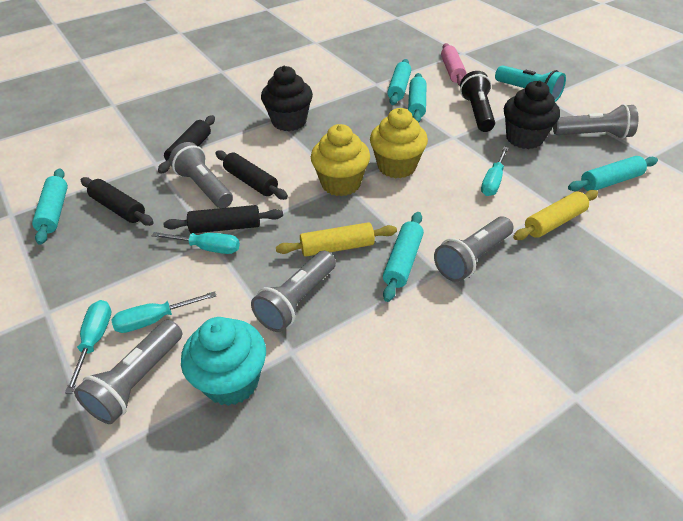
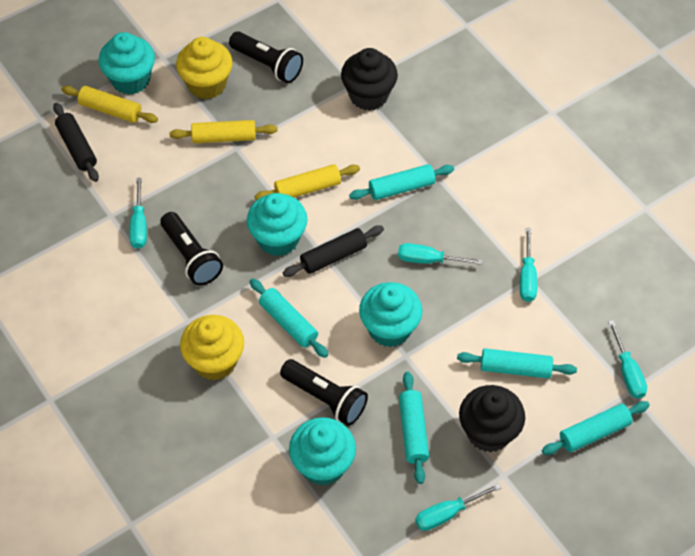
black flashlight: 1 -> 3
black rolling pin: 4 -> 2
grey flashlight: 5 -> 0
pink rolling pin: 1 -> 0
turquoise cupcake: 1 -> 4
turquoise flashlight: 1 -> 0
turquoise screwdriver: 4 -> 5
yellow rolling pin: 2 -> 3

